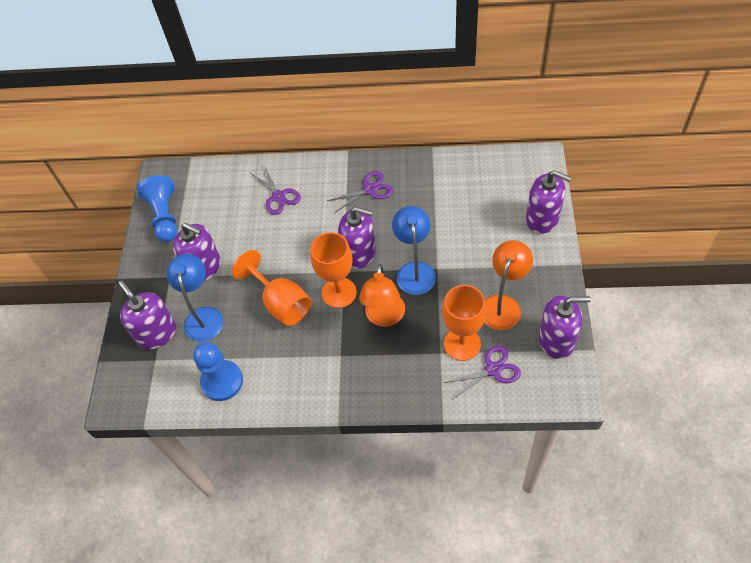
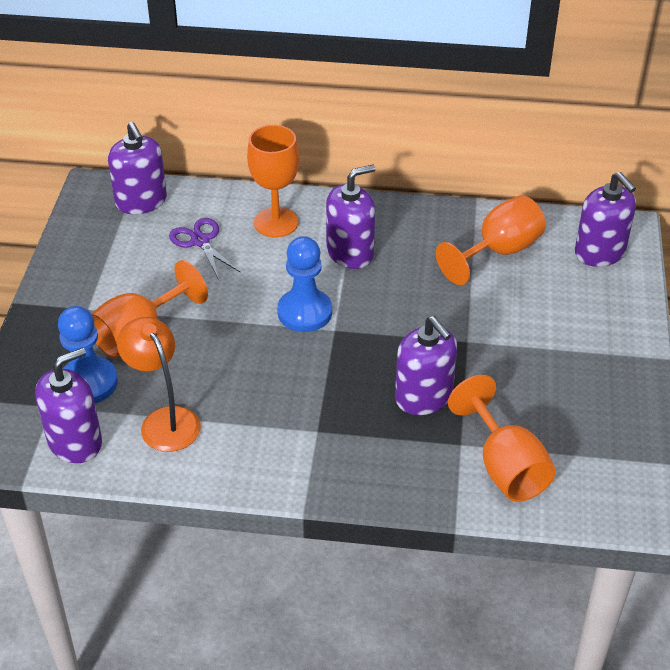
blue lamp: 2 -> 0
orange goblet: 3 -> 4
orange lamp: 2 -> 1
purple scissors: 3 -> 1

